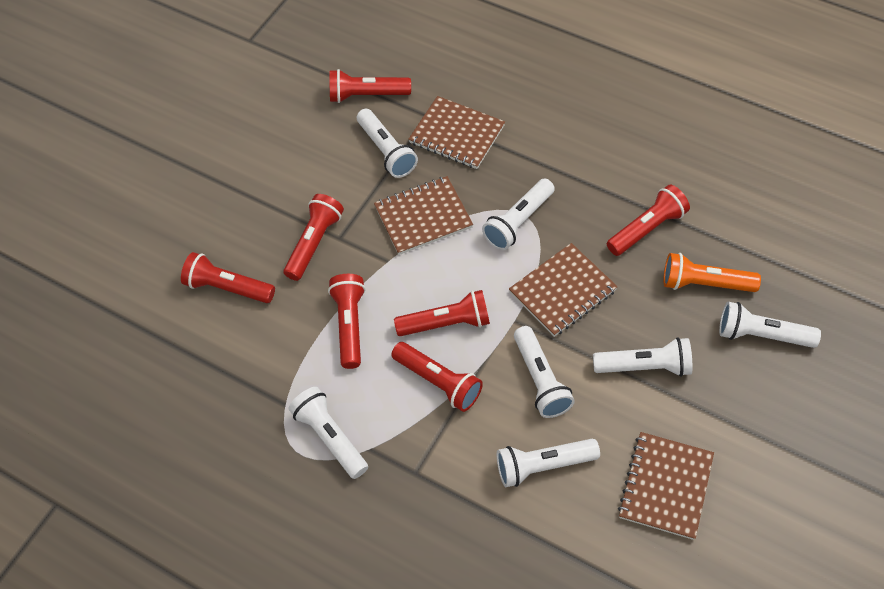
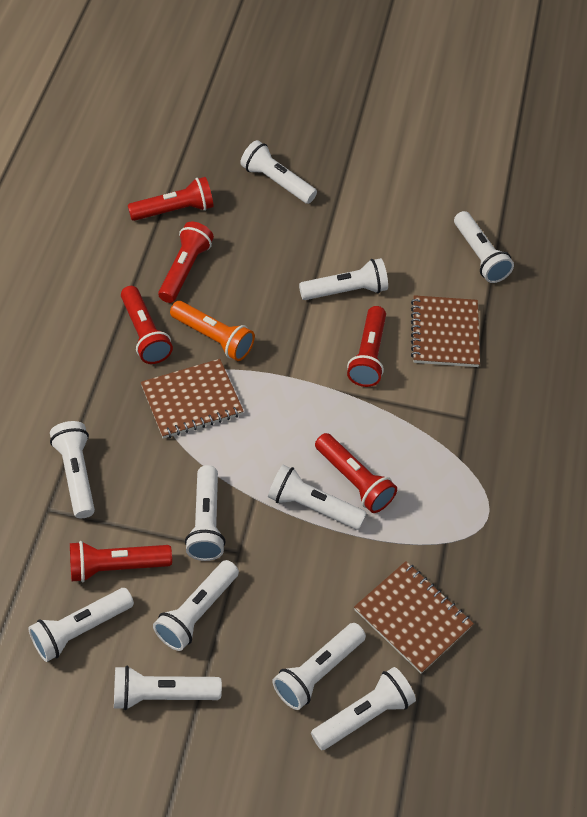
brown notebook: 4 -> 3
red flashlight: 7 -> 6
white flashlight: 7 -> 11

